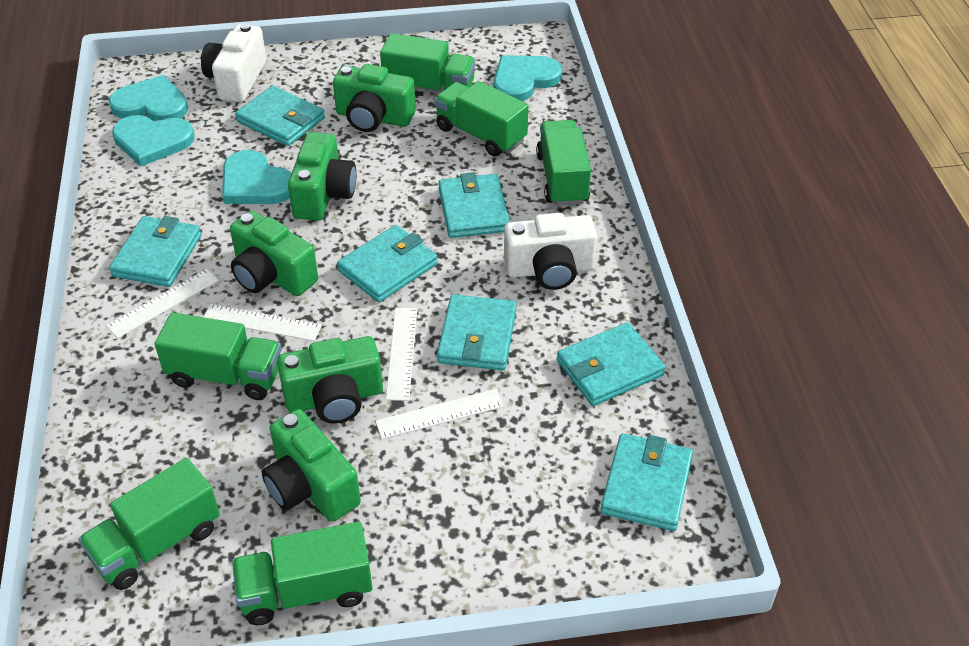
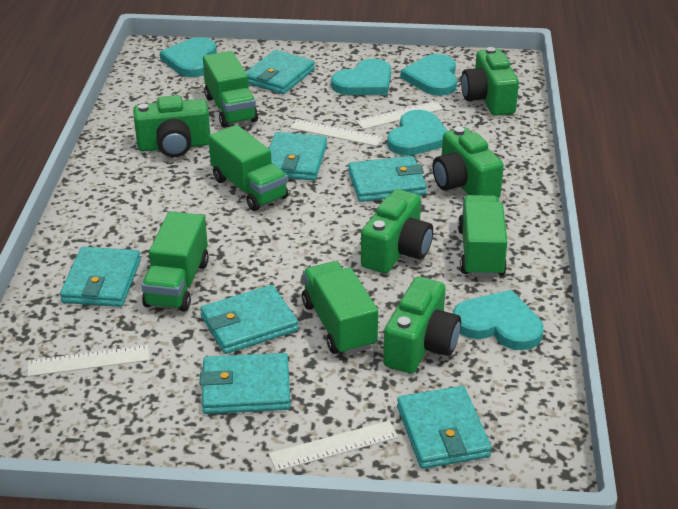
green truck: 6 -> 5
turquoise heart: 4 -> 5
white camera: 2 -> 0

